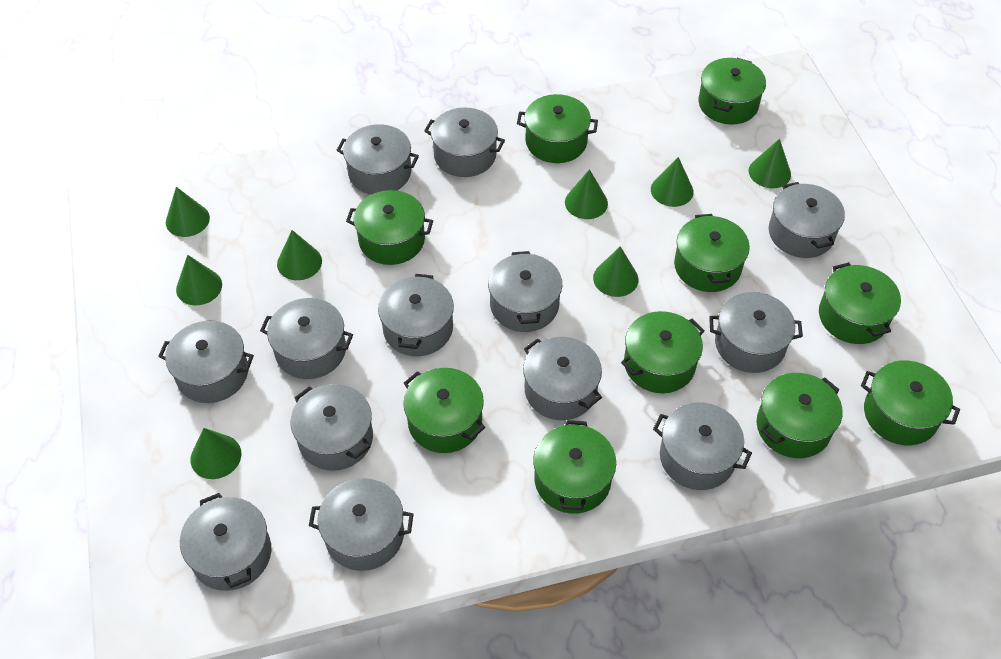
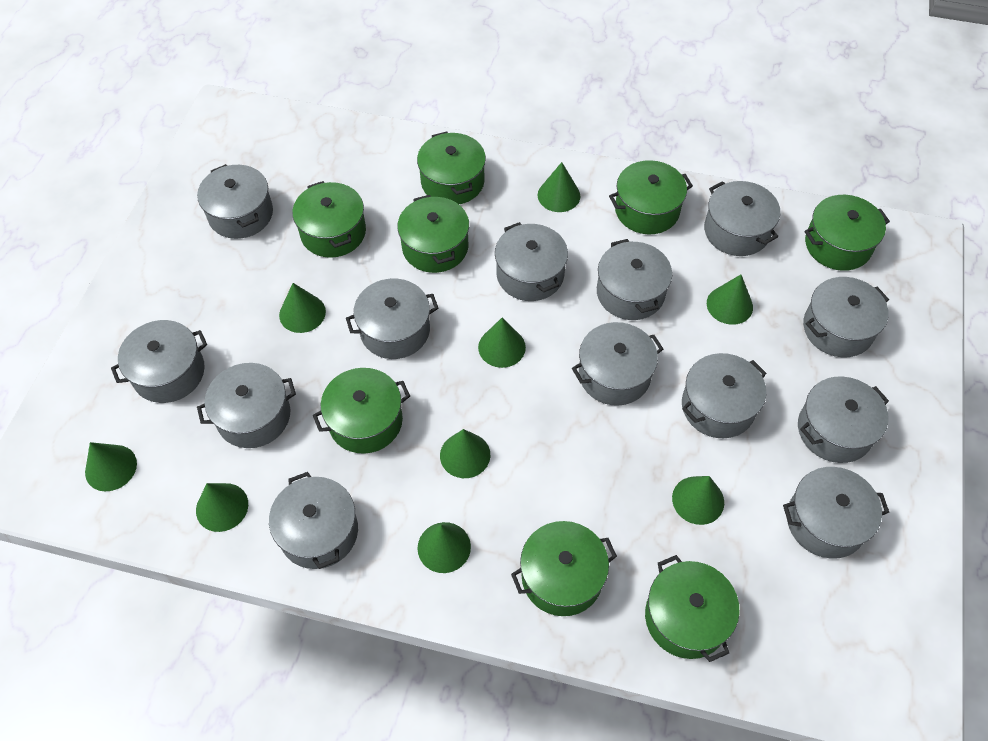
green cone: 8 -> 9
green pot: 10 -> 8

